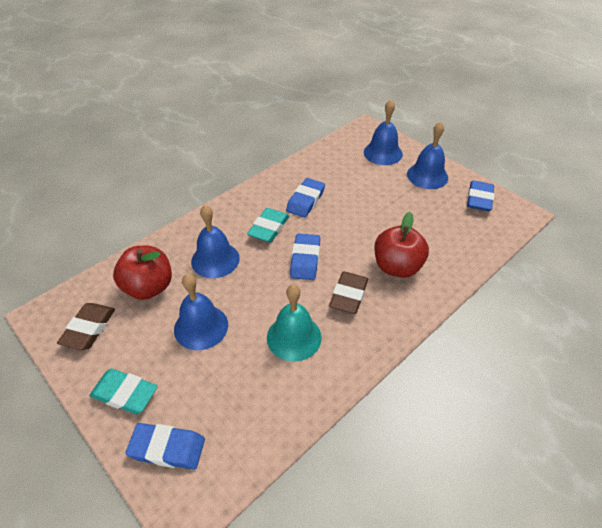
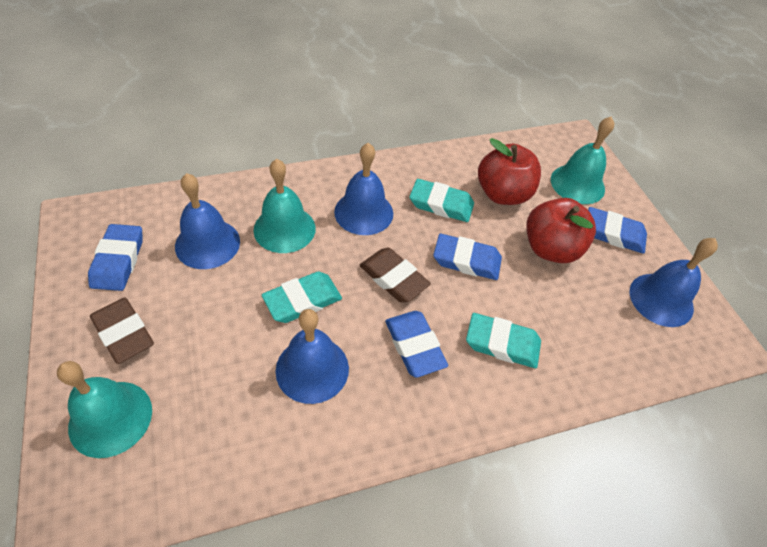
turquoise bell: 1 -> 3
turquoise eraser: 2 -> 3

